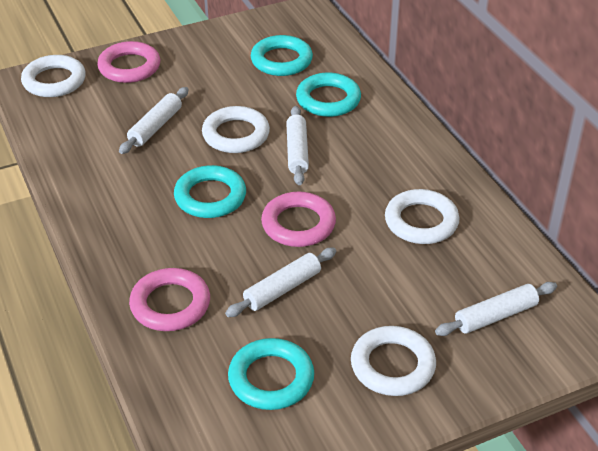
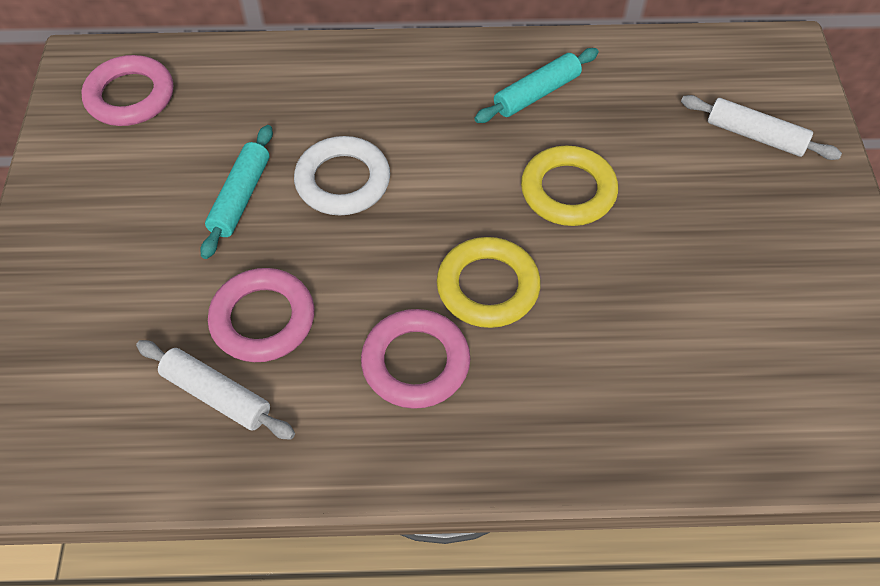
turquoise ring: 4 -> 0
turquoise rolling pin: 0 -> 2
white ring: 4 -> 1
white rolling pin: 4 -> 2
yellow ring: 0 -> 2

